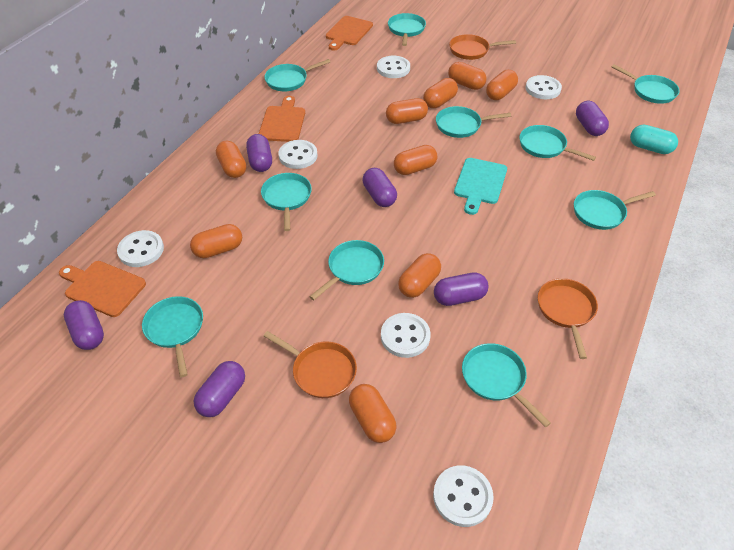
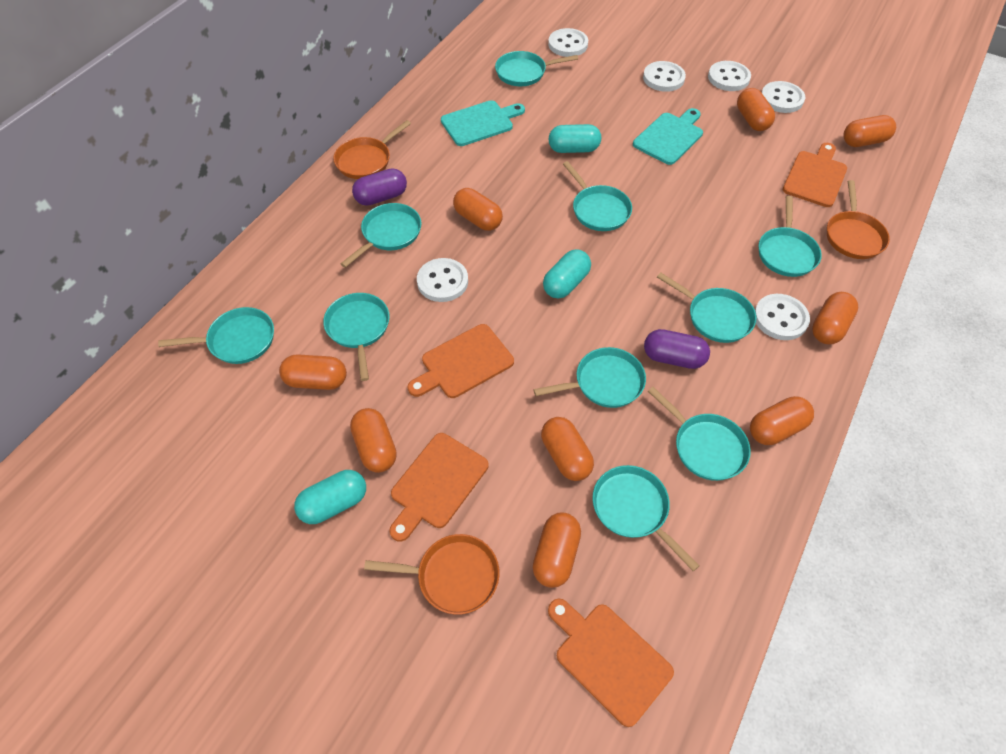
orange cutting board: 3 -> 4
purple capsule: 6 -> 2
turquoise capsule: 1 -> 3
turquoise cutting board: 1 -> 2

